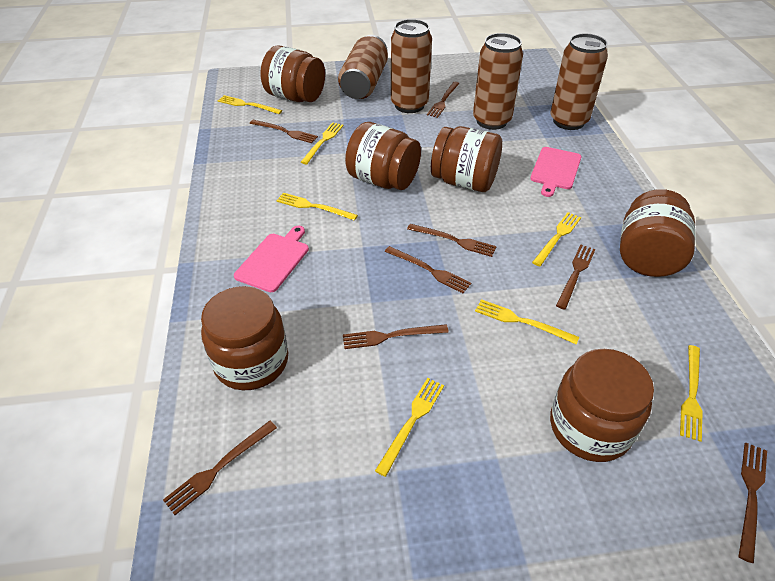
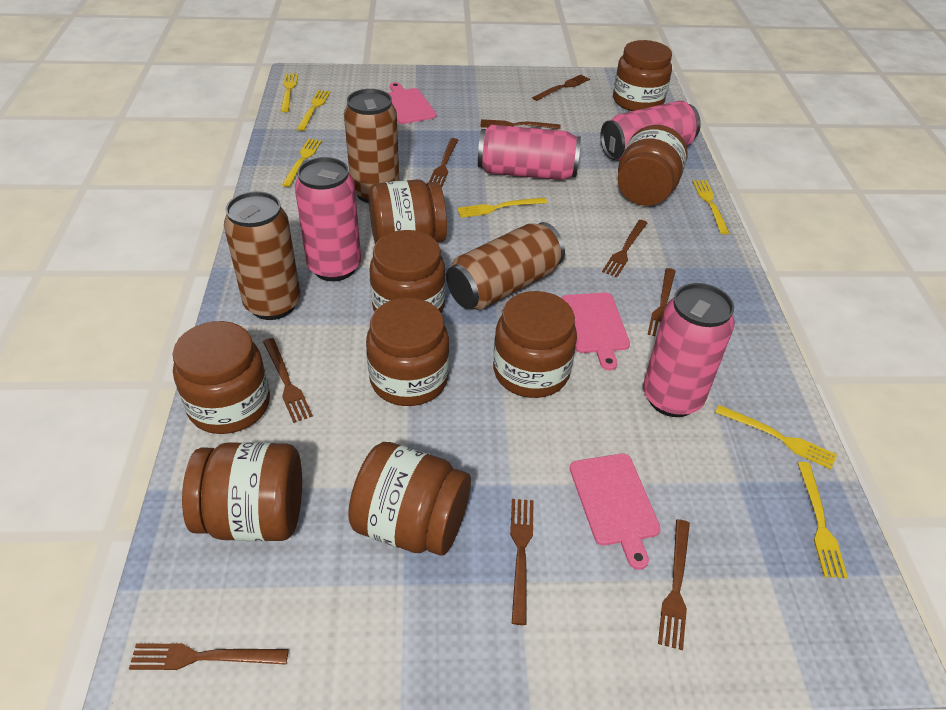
brown can: 4 -> 3
brown fork: 8 -> 9
brown jar: 6 -> 9
pink can: 0 -> 4
pink cutting board: 2 -> 3

